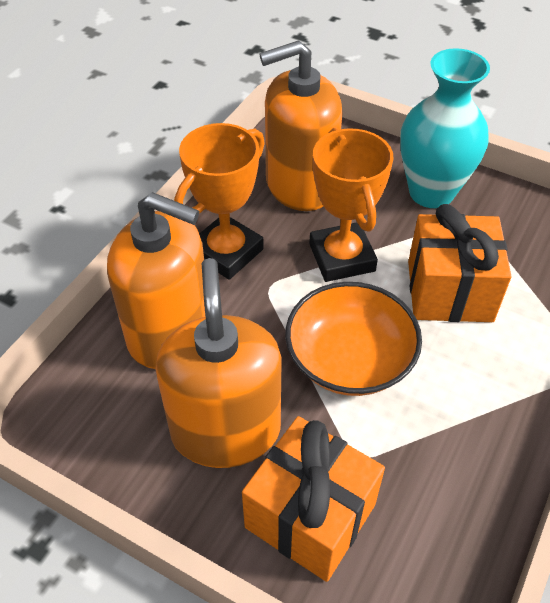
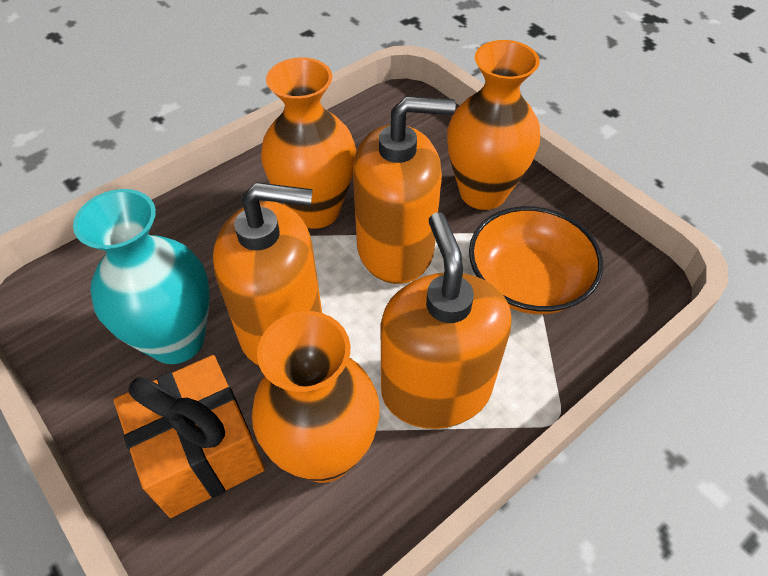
orange gift: 2 -> 1
orange trophy: 2 -> 0
orange vase: 0 -> 3

